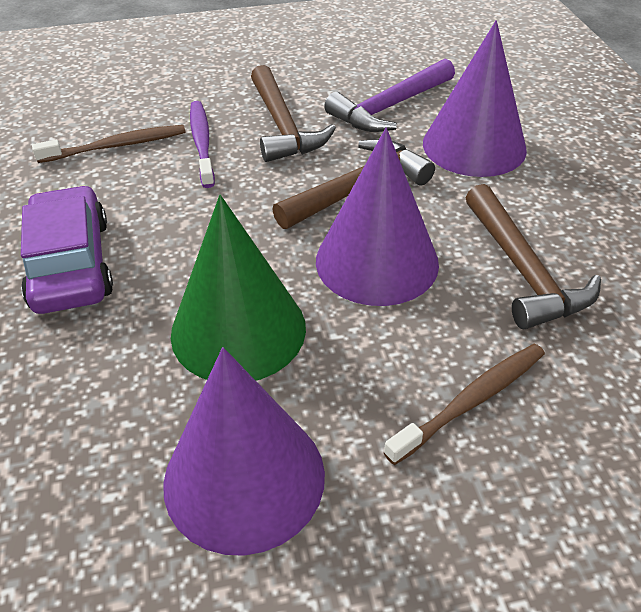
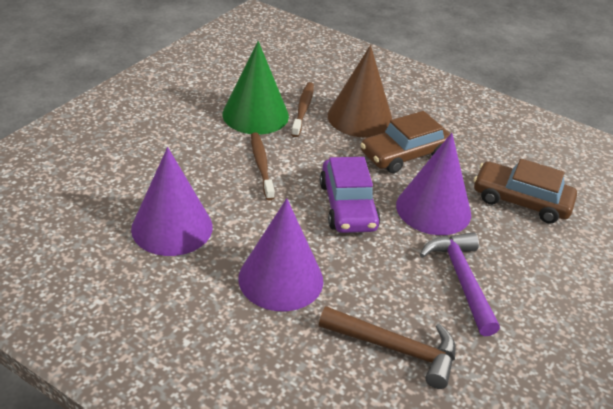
brown car: 0 -> 2
brown cone: 0 -> 1
brown hammer: 3 -> 1
purple toothbrush: 1 -> 0

